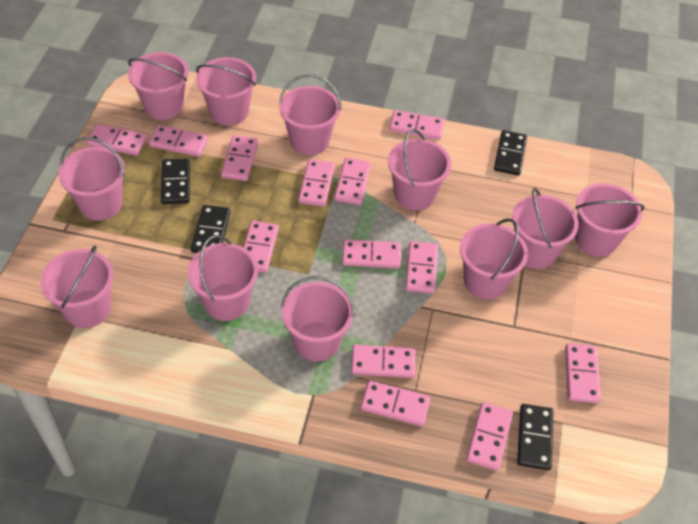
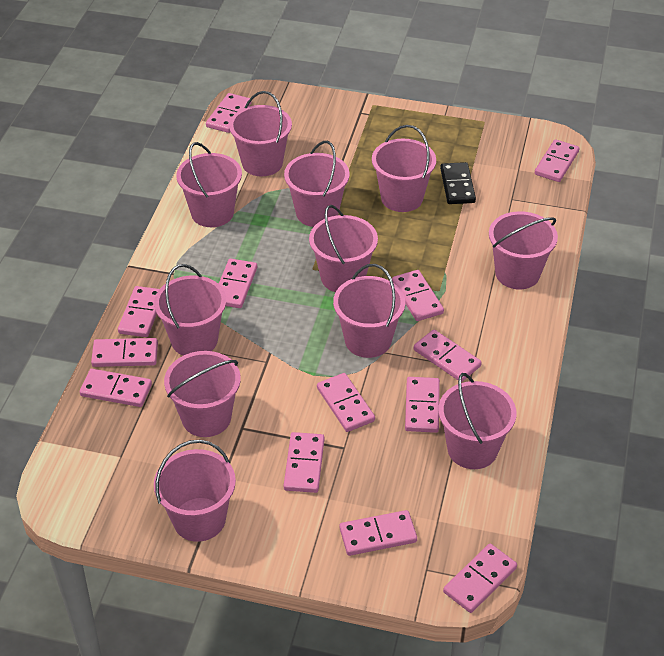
black domino: 4 -> 1

